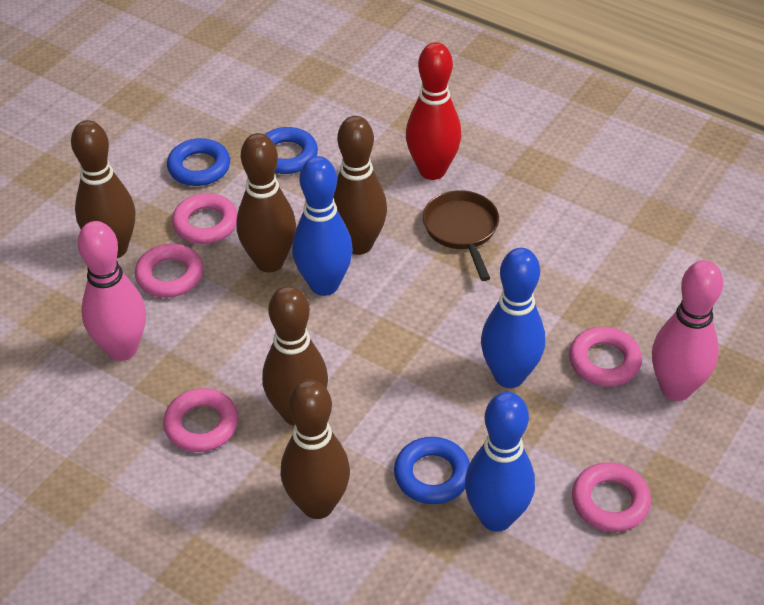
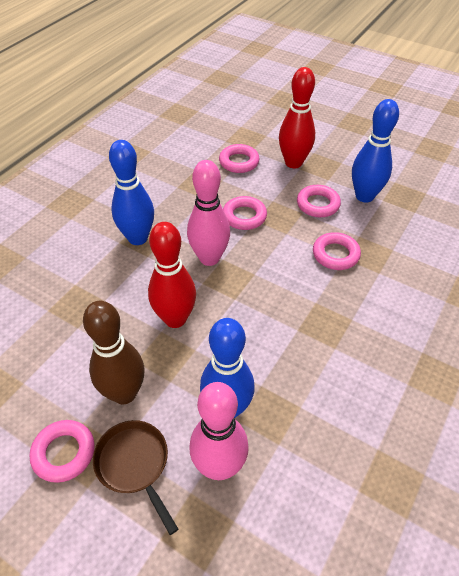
blue ring: 3 -> 0
brown bowling pin: 5 -> 1
red bowling pin: 1 -> 2

